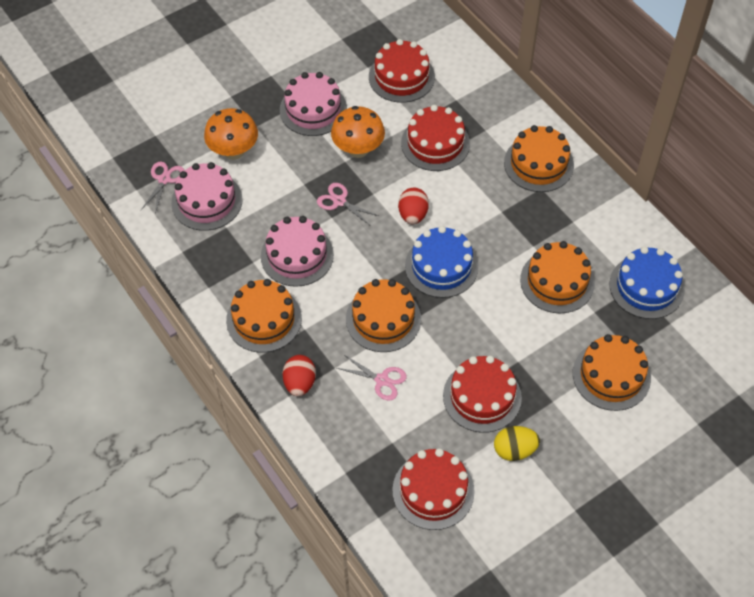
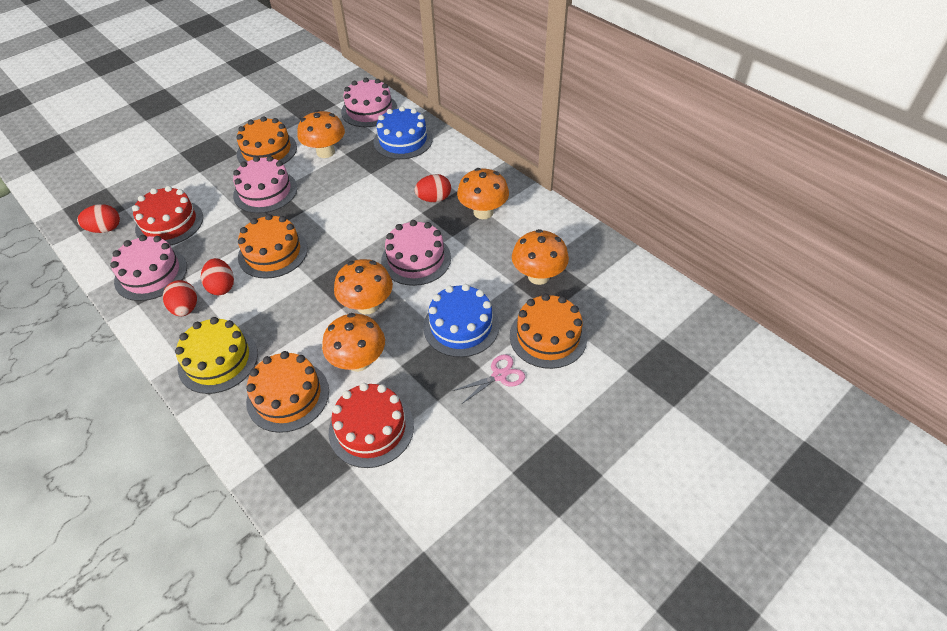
orange cake: 5 -> 4
orange mushroom: 2 -> 5
pink cake: 3 -> 4
pink scissors: 3 -> 1
red cake: 4 -> 2
red egg: 2 -> 4
yellow cake: 0 -> 1
yellow egg: 1 -> 0

